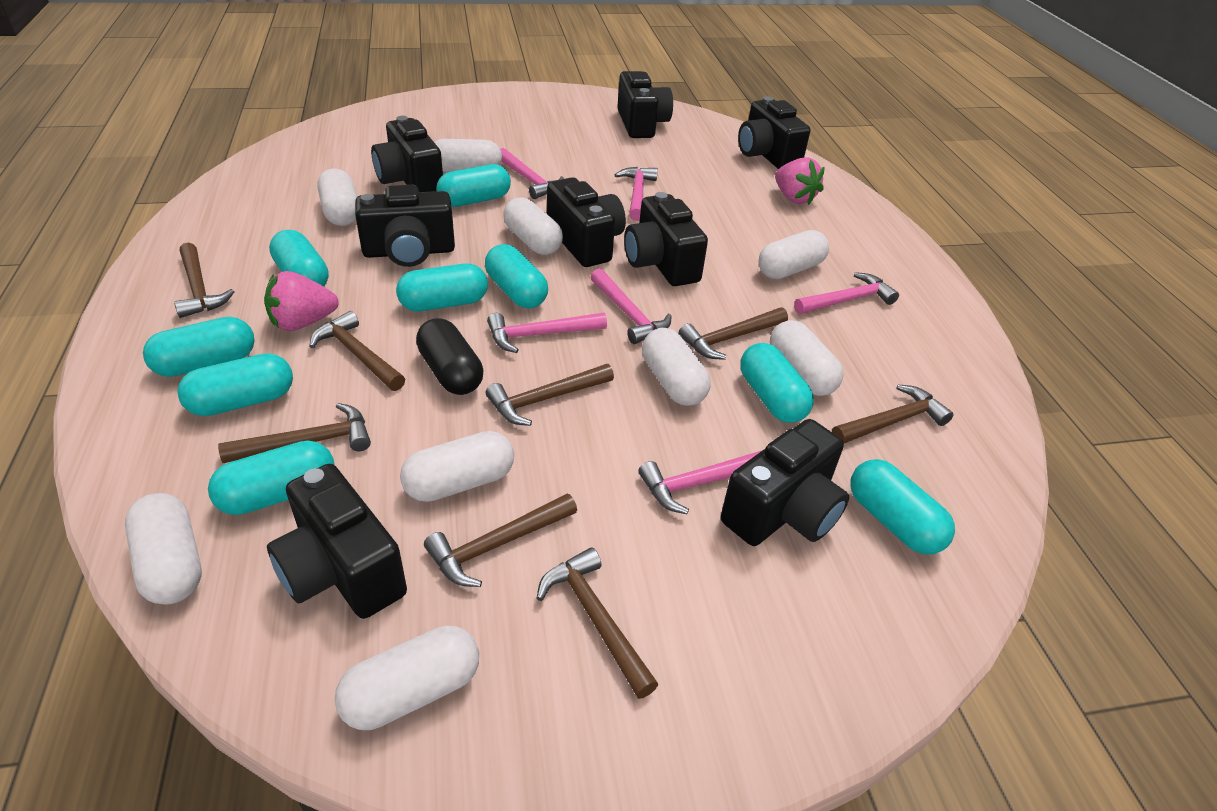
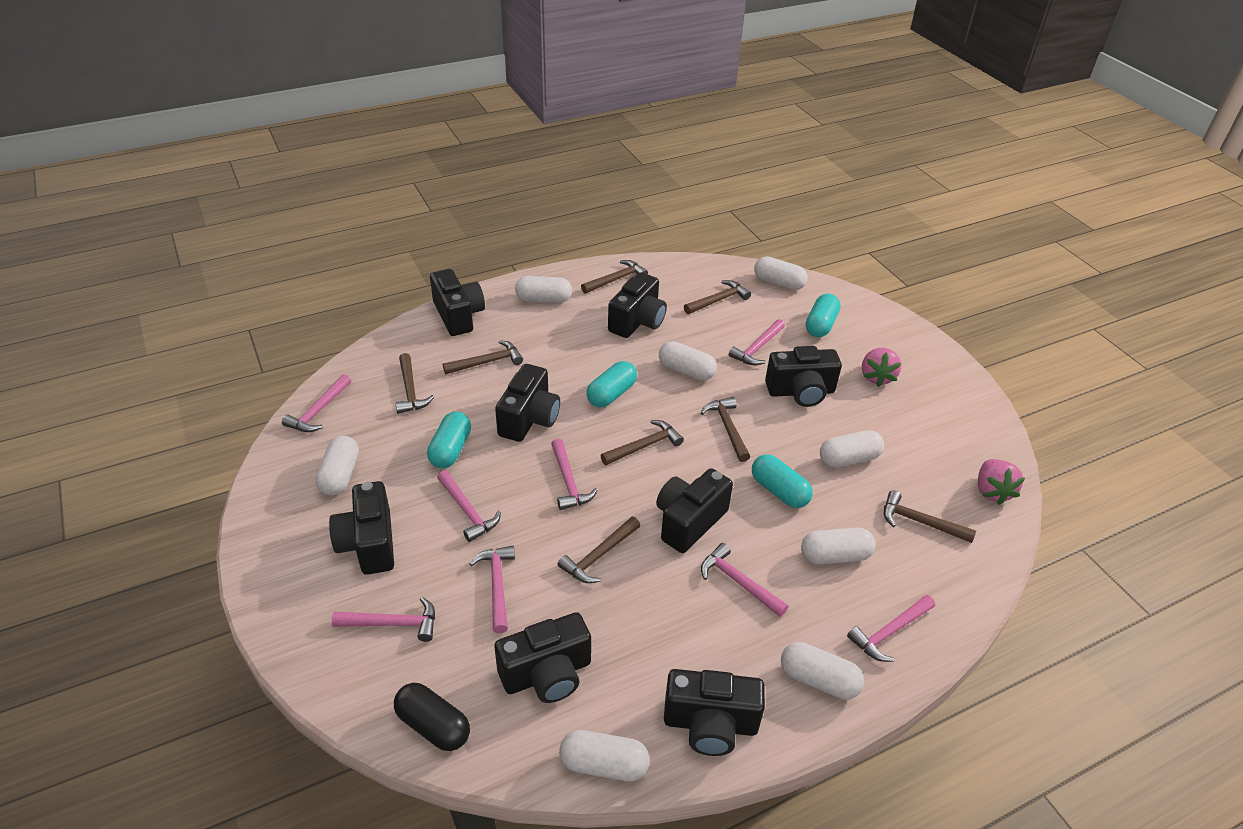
pink hammer: 6 -> 8
turquoise capsule: 9 -> 4
white capsule: 9 -> 8

